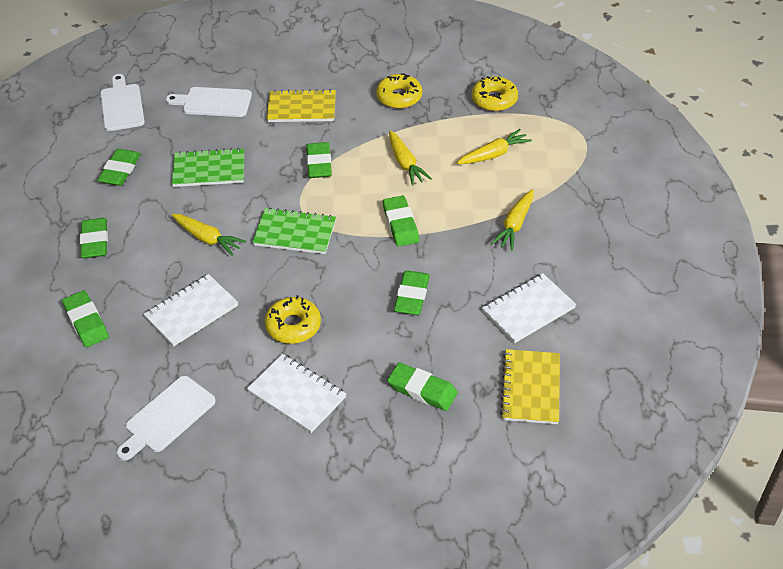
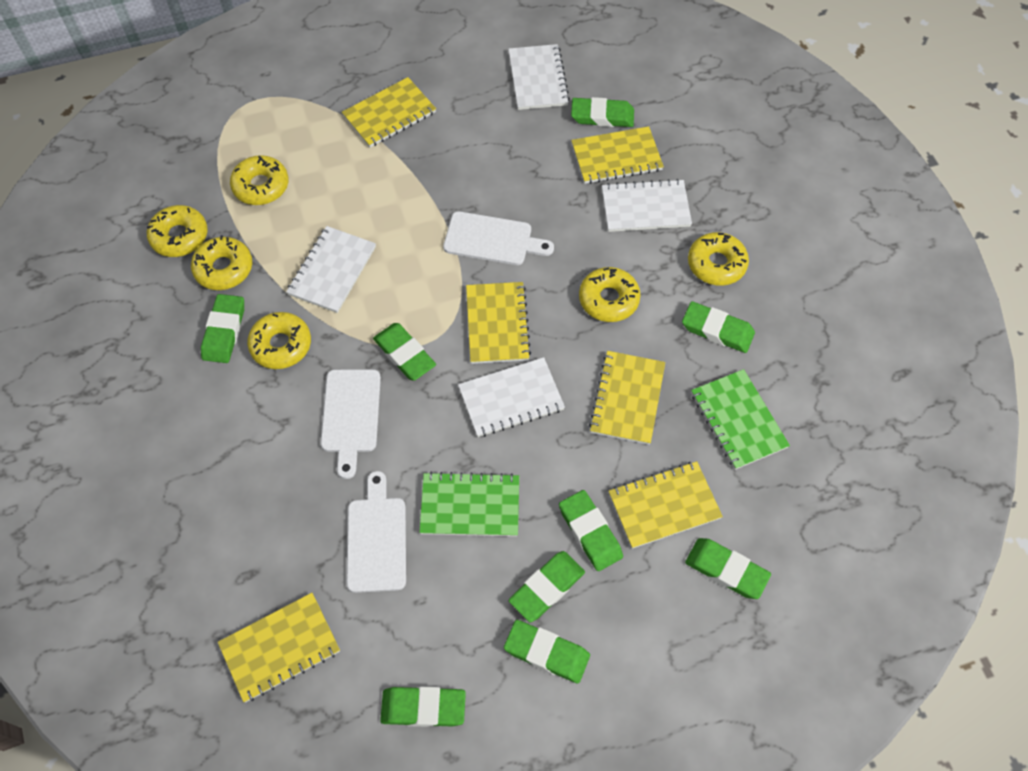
green eraser: 7 -> 9
white notebook: 3 -> 4
yellow carrot: 4 -> 0
yellow donut: 3 -> 6
yellow notebook: 2 -> 6

